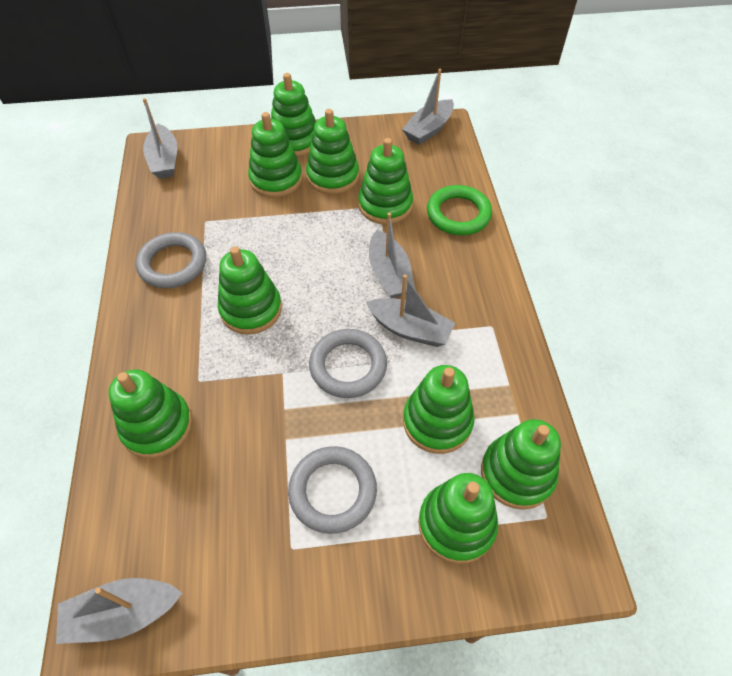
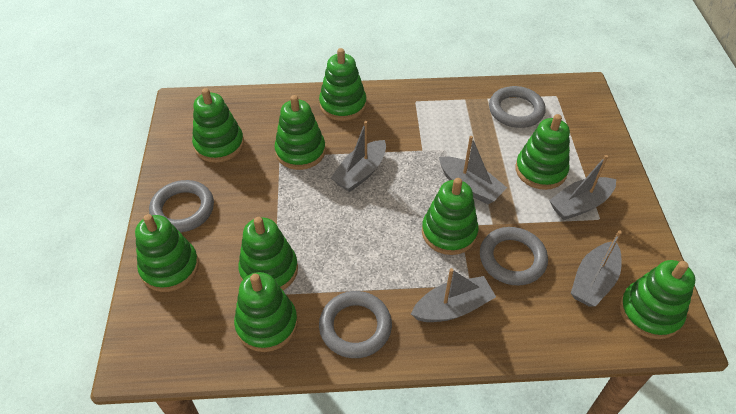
green ring: 1 -> 0
grey ring: 3 -> 4

